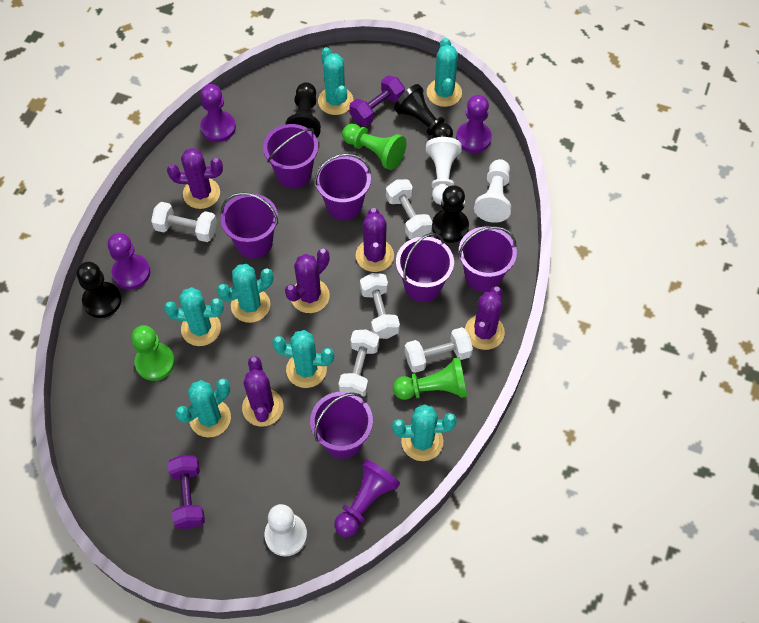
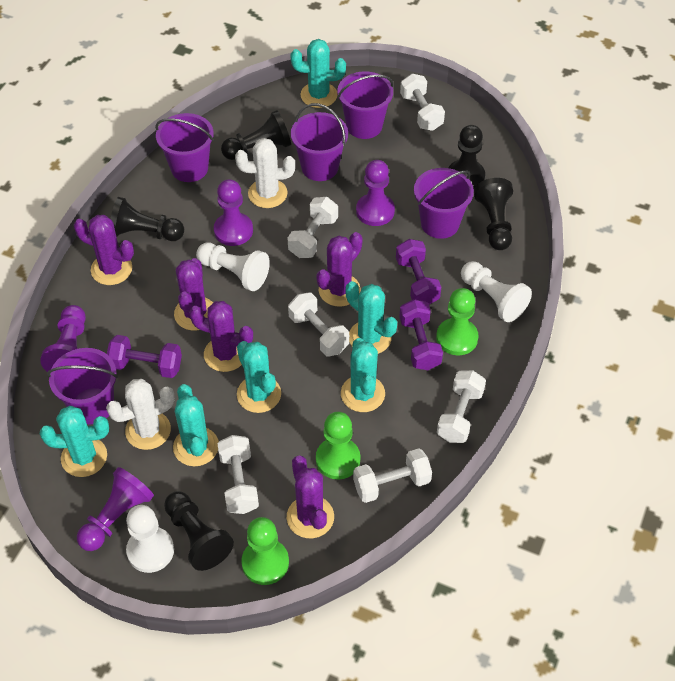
black pawn: 4 -> 5
purple bucket: 6 -> 5
purple dumbbell: 2 -> 3
turquoise cactus: 7 -> 6
white cactus: 0 -> 2
white dumbbell: 5 -> 6

